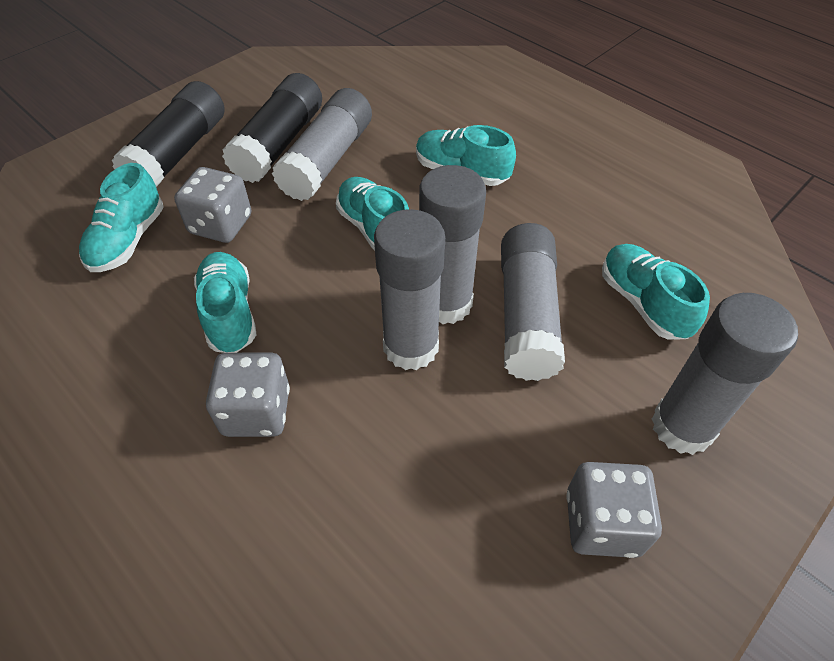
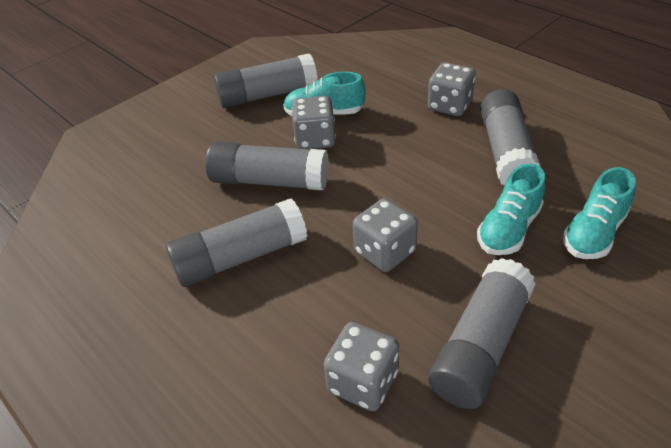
black glue stick: 2 -> 0
grey dice: 3 -> 4
turquoise shoe: 5 -> 3

